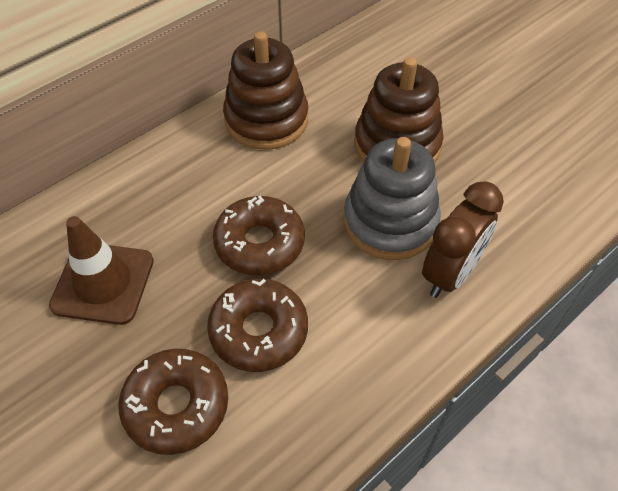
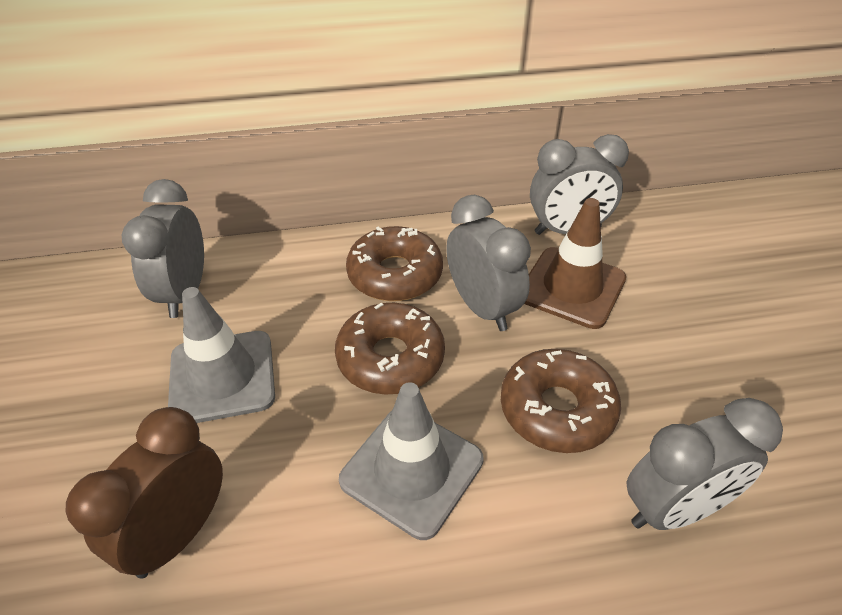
brown stacking toy: 2 -> 0
grey clock: 0 -> 4
grey stacking toy: 1 -> 0
grey traffic cone: 0 -> 2

